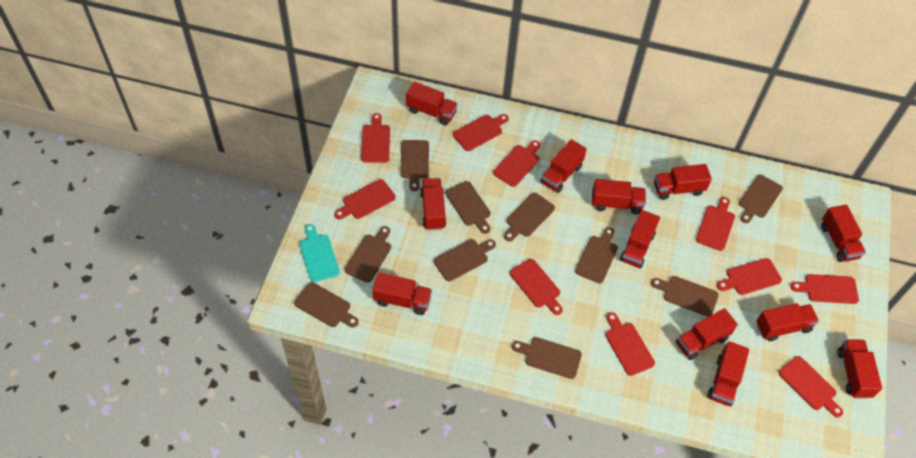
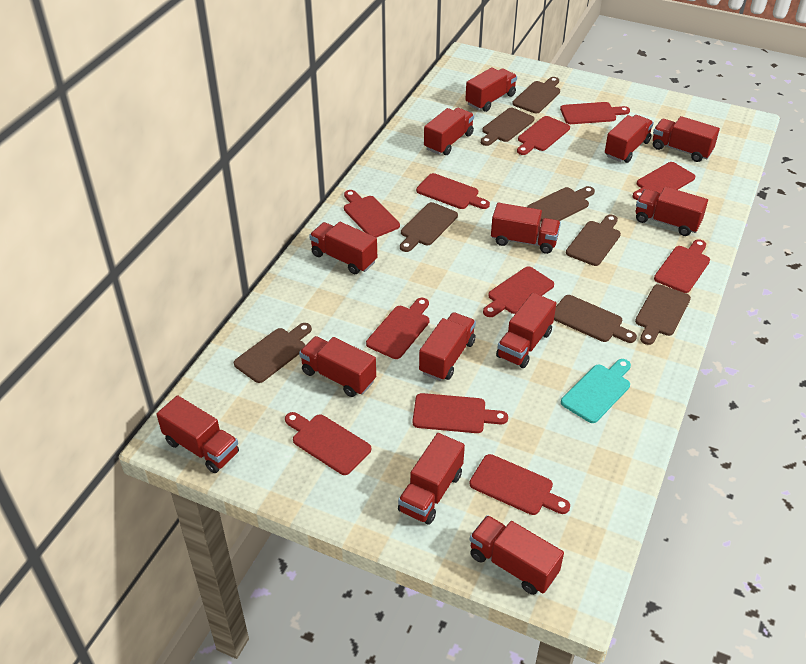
brown cutting board: 10 -> 8
red cutting board: 10 -> 11
red truck: 12 -> 13

